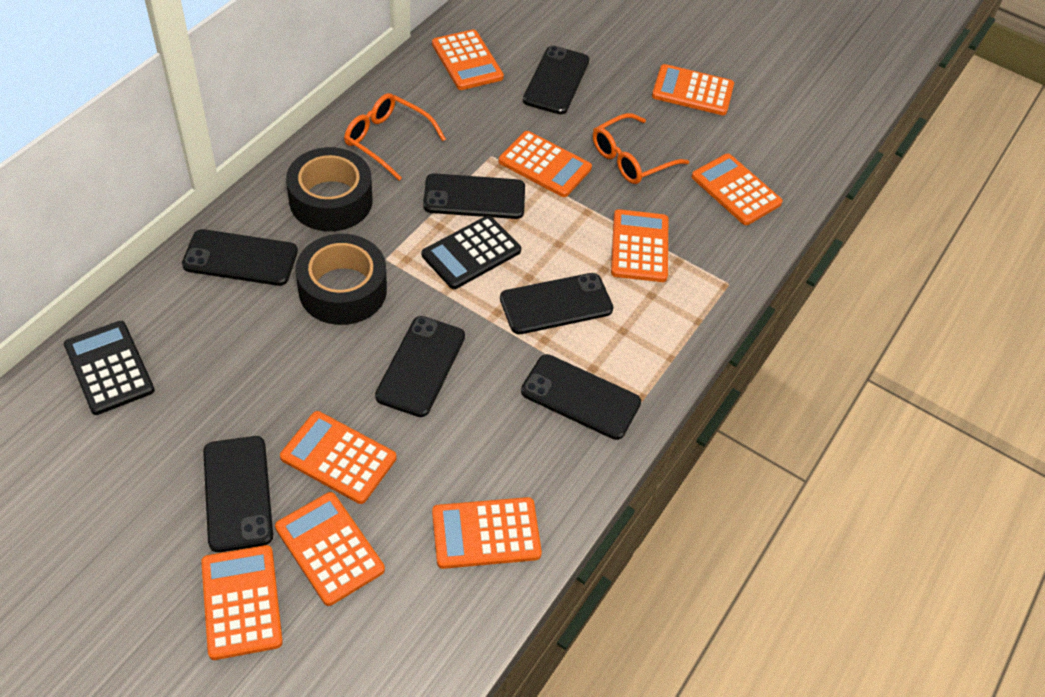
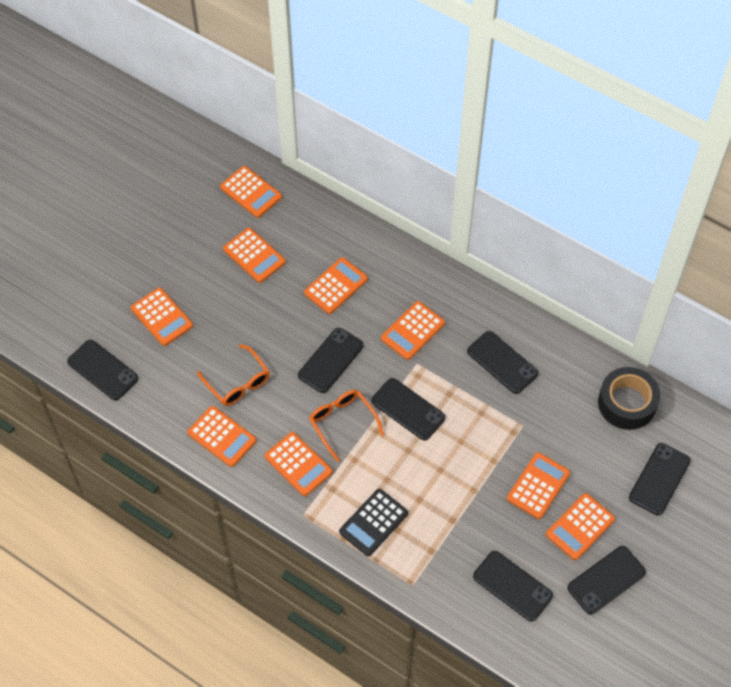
black calculator: 2 -> 1
black tape: 2 -> 1

